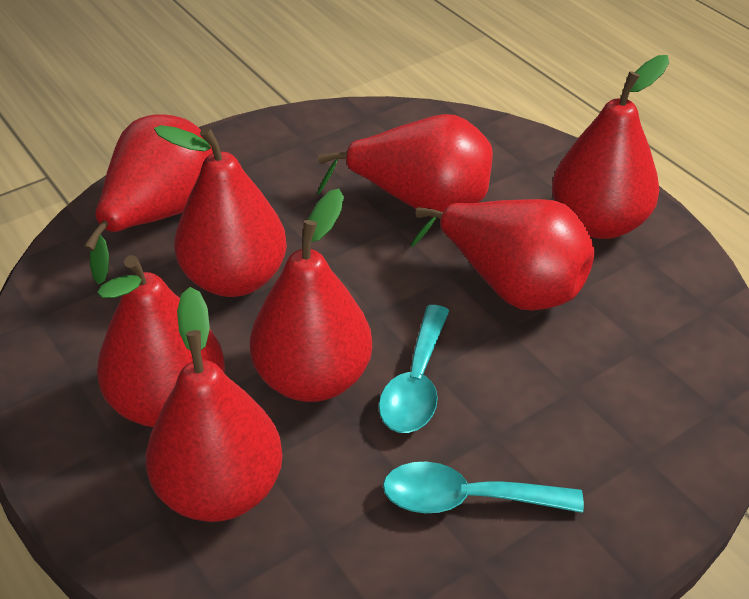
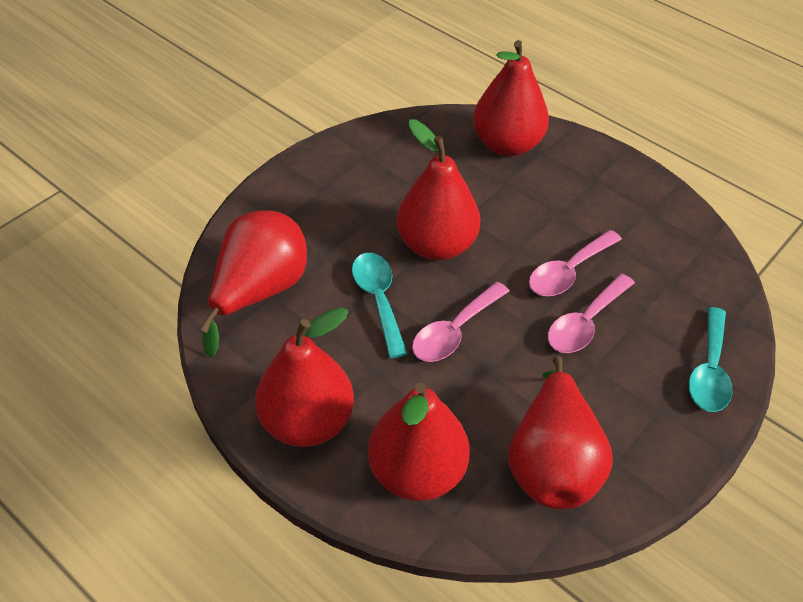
pink spoon: 0 -> 3
red pear: 8 -> 6

